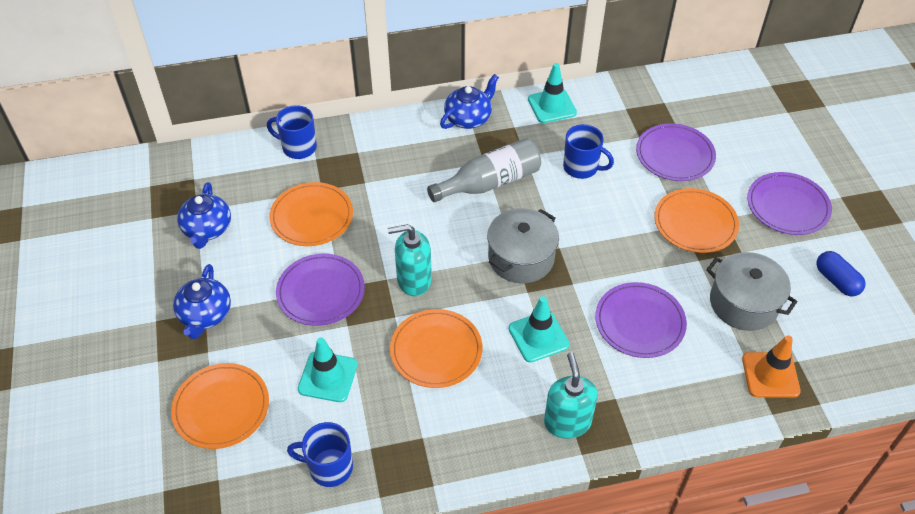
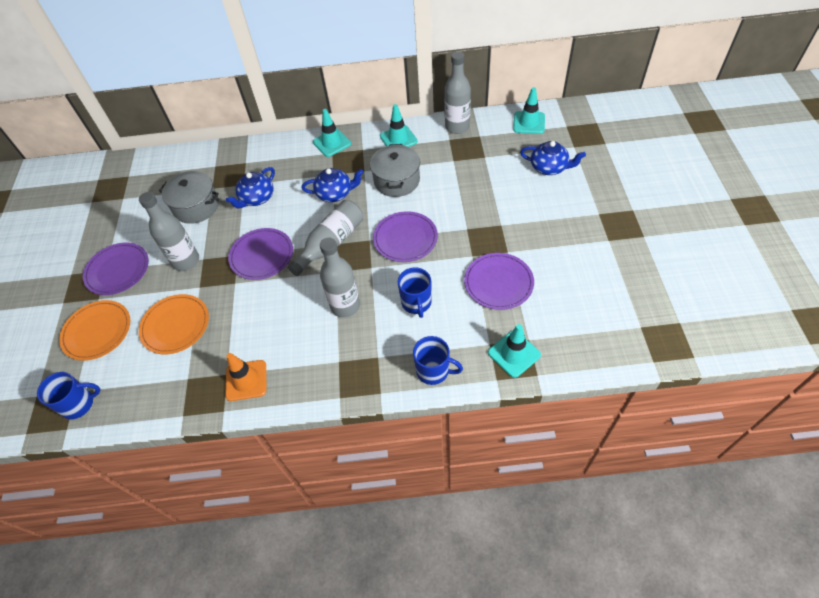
blue capsule: 1 -> 0
grey bottle: 1 -> 4
orange plate: 4 -> 2
turquoise soap dispenser: 2 -> 0
turquoise traffic cone: 3 -> 4

